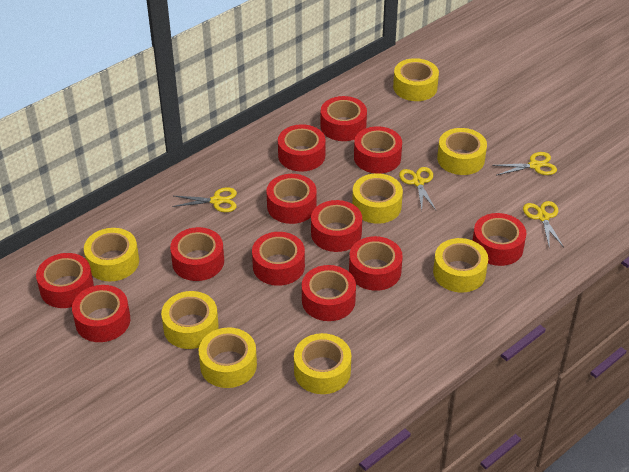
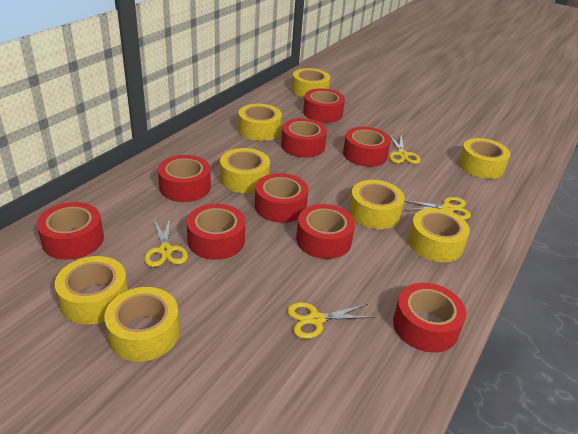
red tape: 12 -> 9

